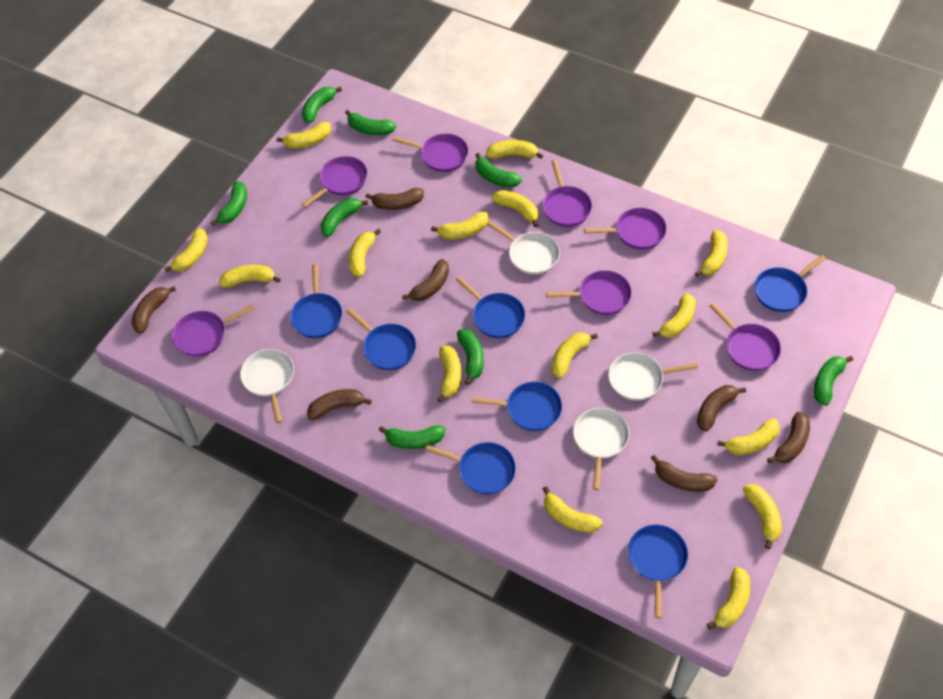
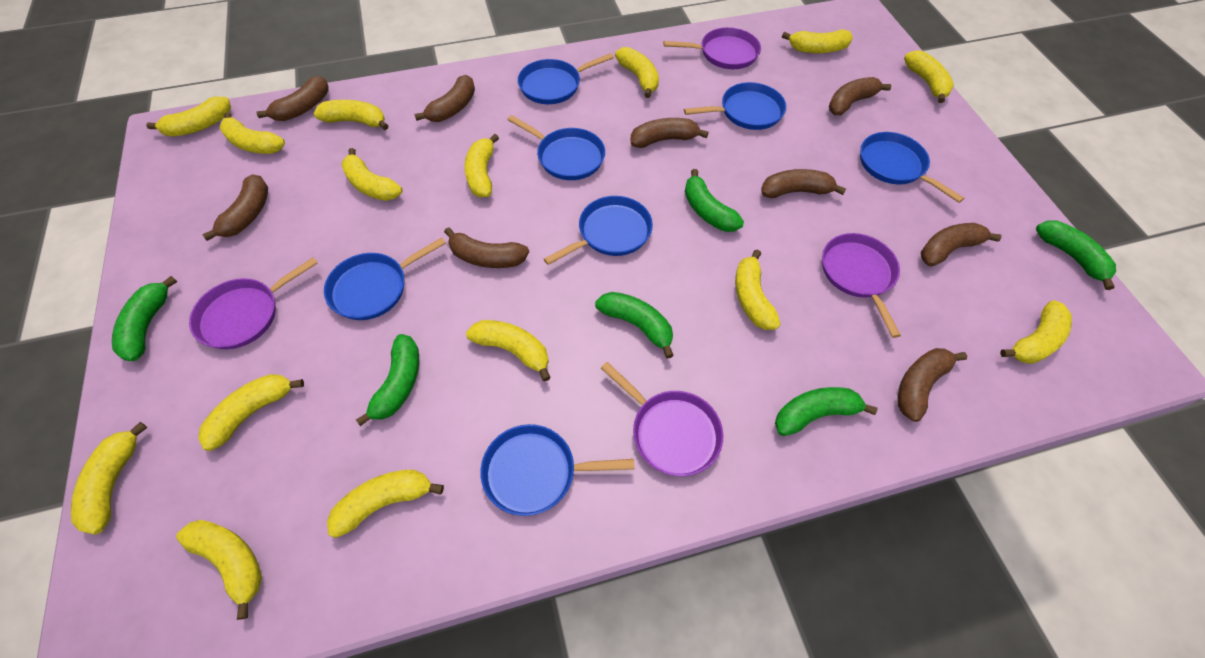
brown banana: 7 -> 9
green banana: 8 -> 6
purple pan: 7 -> 4
white pan: 4 -> 0

